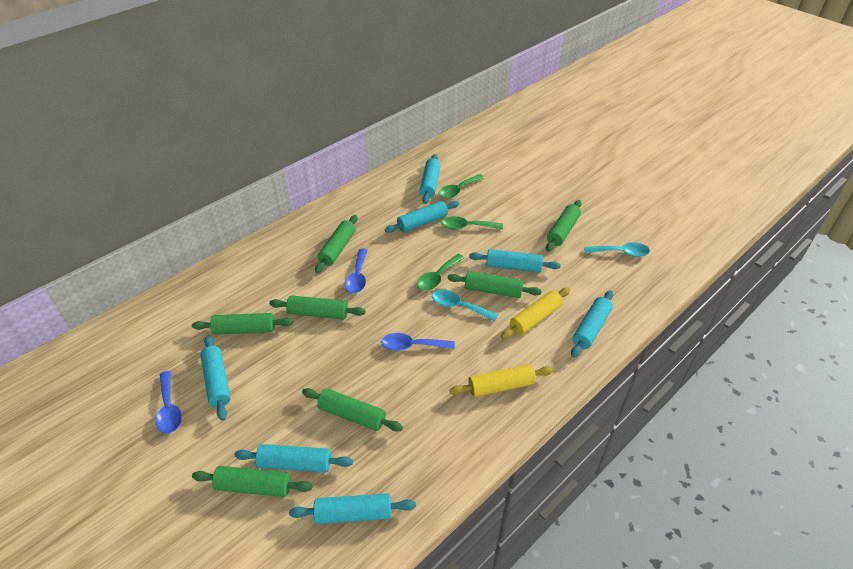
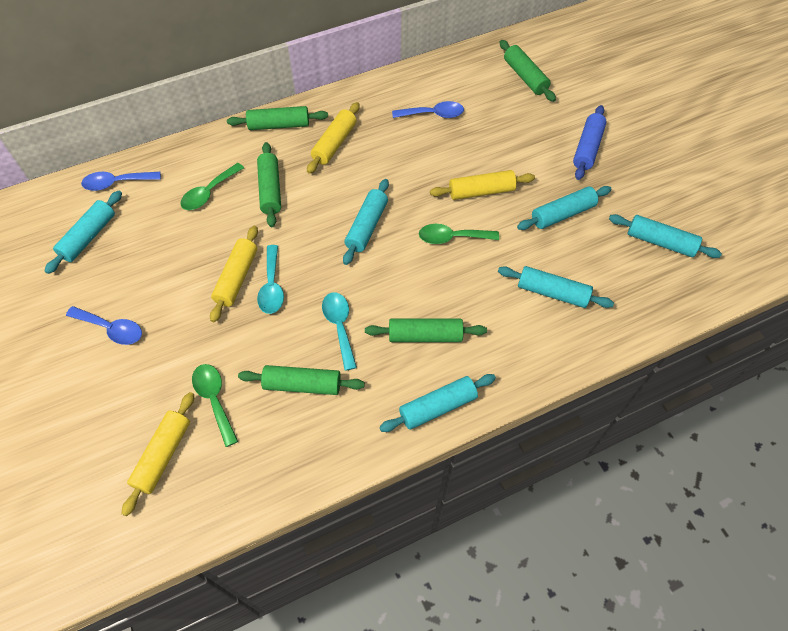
blue rolling pin: 0 -> 1
green rolling pin: 7 -> 5
turquoise rolling pin: 7 -> 6
yellow rolling pin: 2 -> 4

